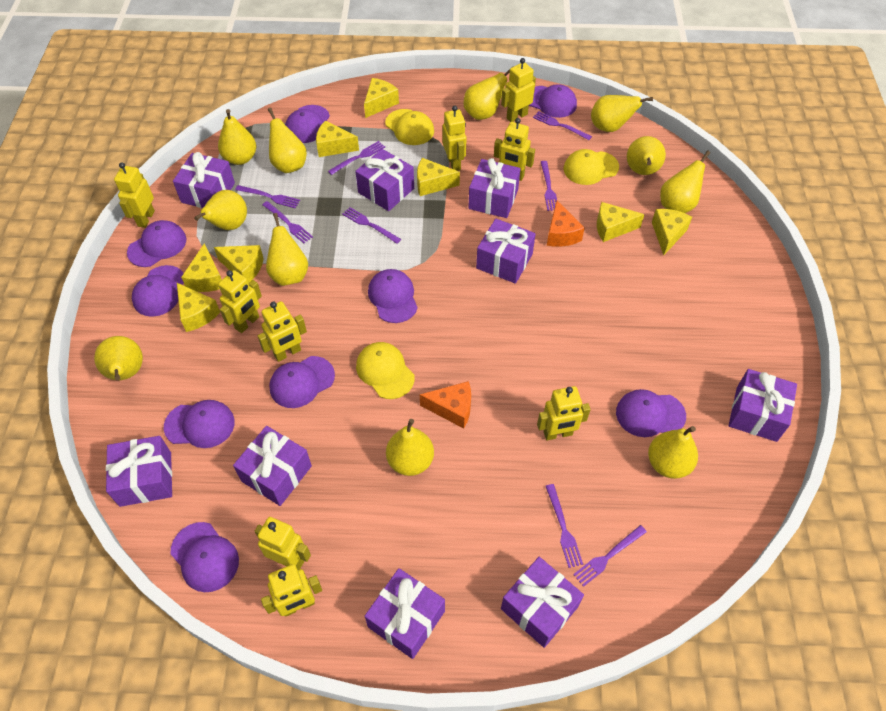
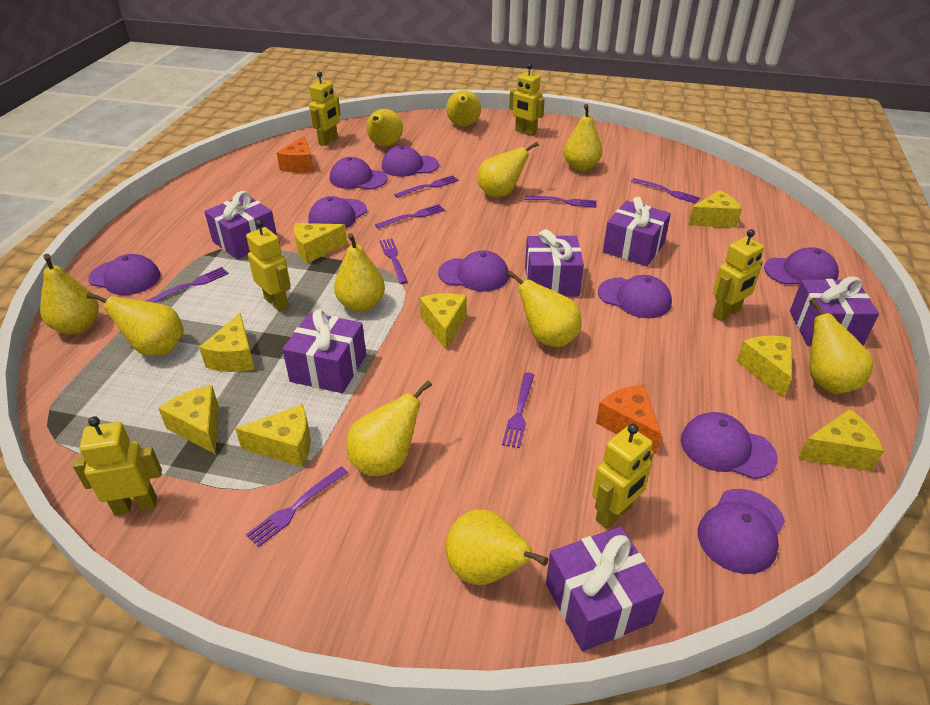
purple gift: 9 -> 6
yellow cap: 3 -> 0
yellow robot: 9 -> 6

